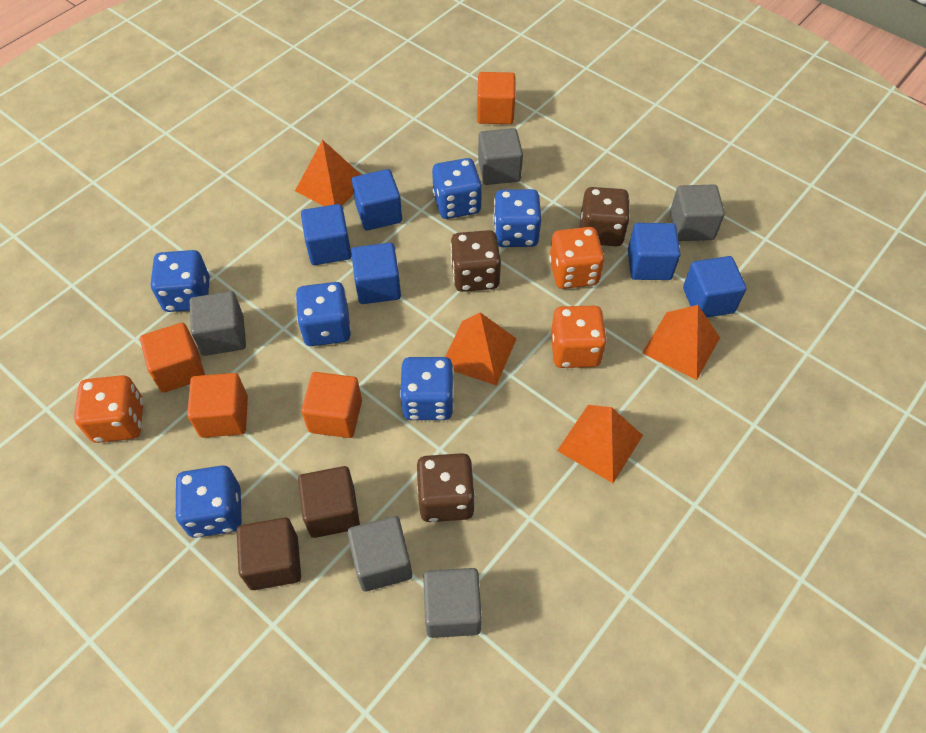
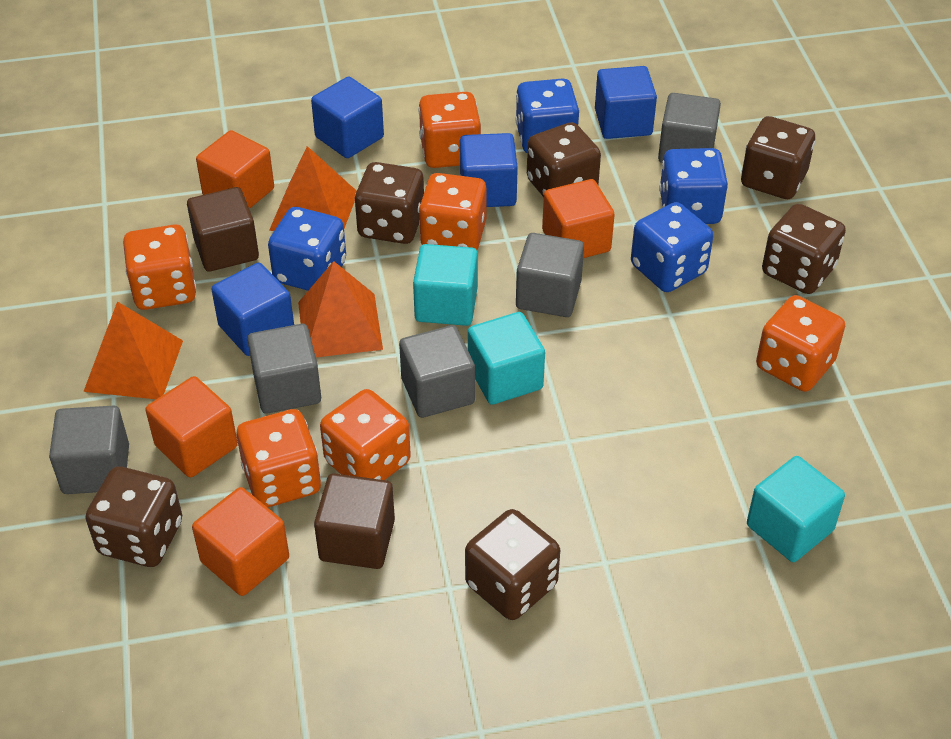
blue cube: 5 -> 4
blue dice: 6 -> 4
brown dice: 3 -> 6
orange dice: 3 -> 6
orange pyramid: 4 -> 3
turquoise cube: 0 -> 3

